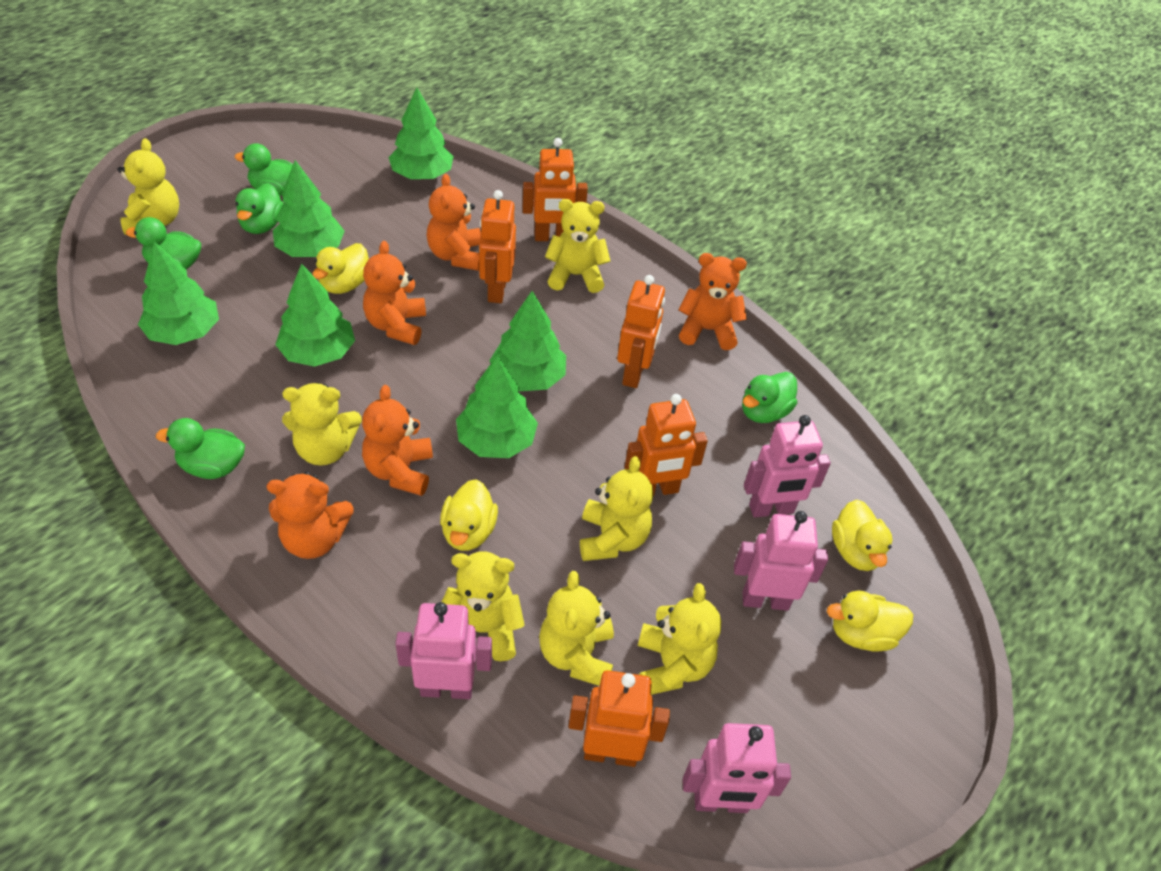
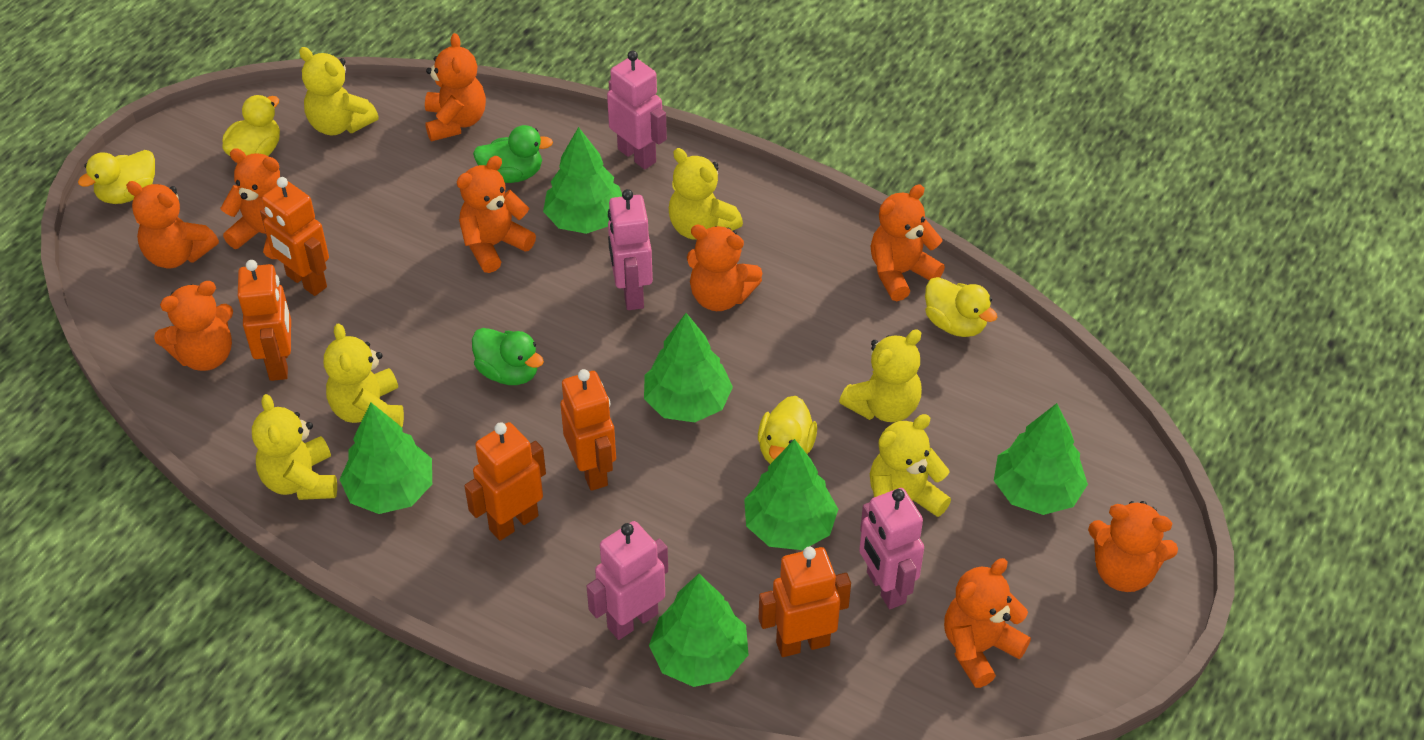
green duck: 5 -> 2
orange teddy bear: 5 -> 9
yellow teddy bear: 7 -> 6

